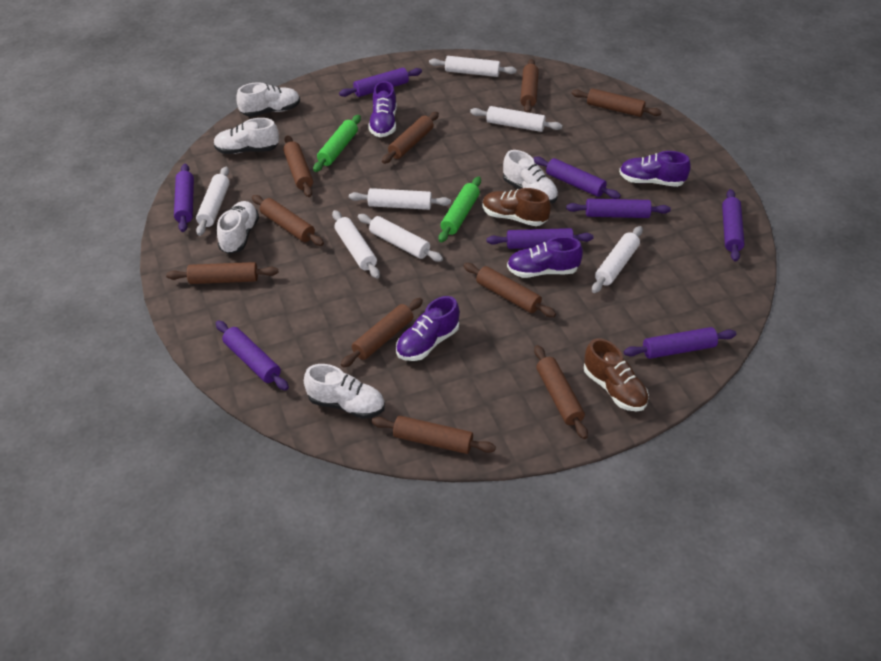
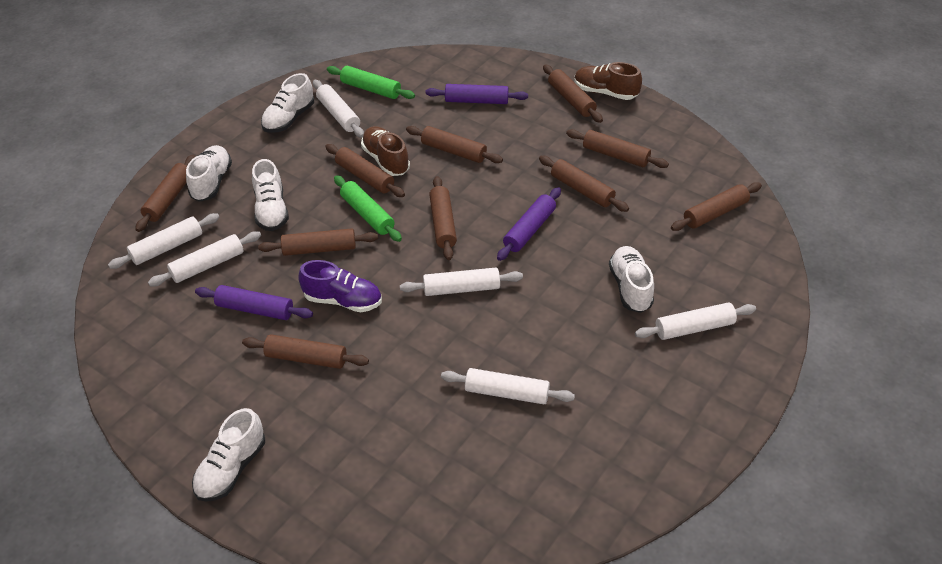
purple rolling pin: 8 -> 3
purple shoe: 4 -> 1
white rolling pin: 7 -> 6

